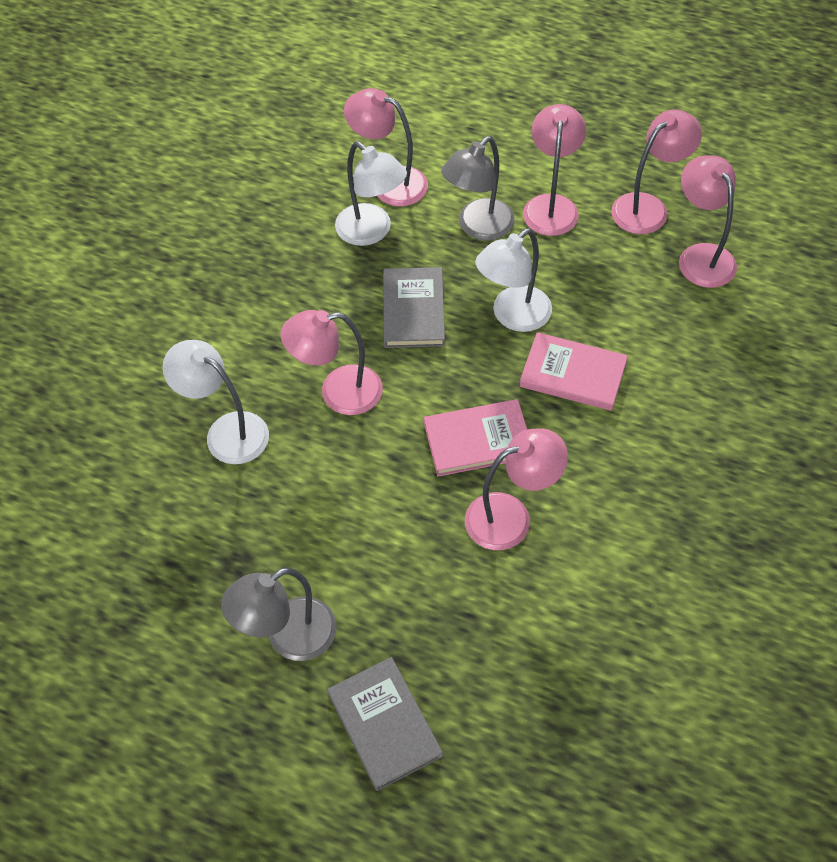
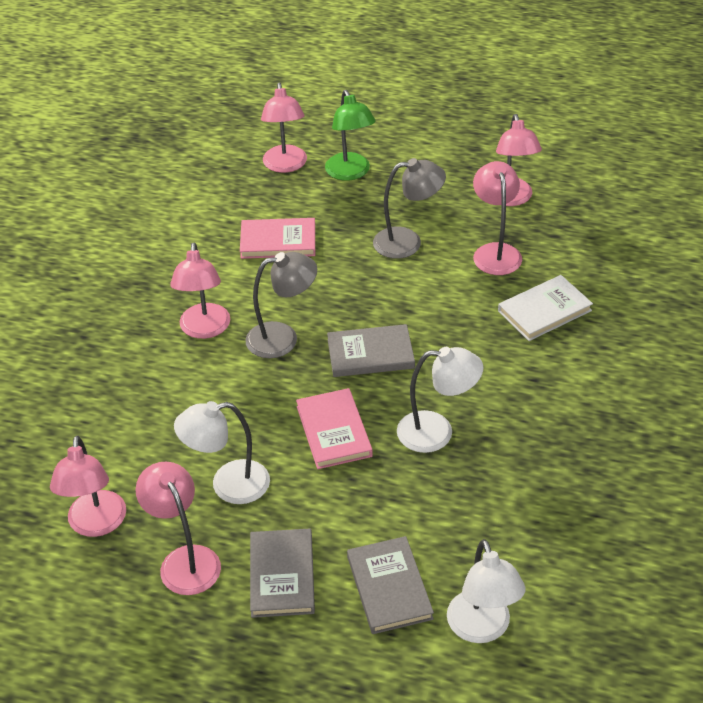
green lamp: 0 -> 1
grey book: 2 -> 3
white book: 0 -> 1

